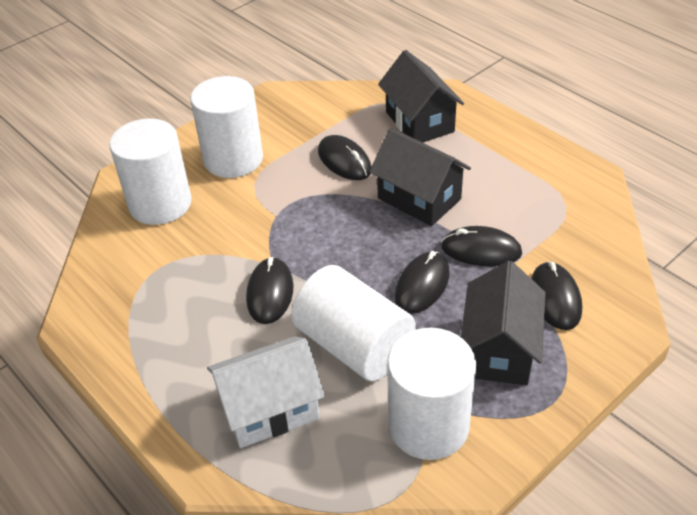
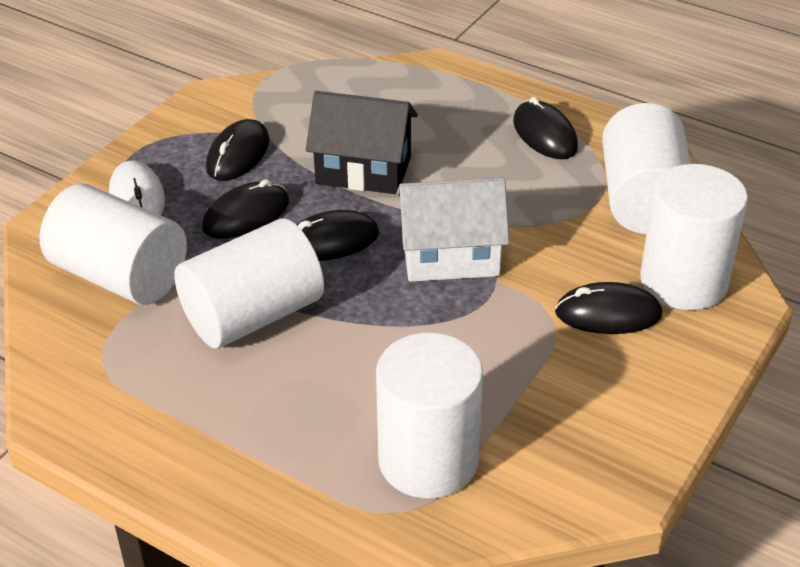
black house: 3 -> 1
white cylinder: 4 -> 5
white mouse: 0 -> 1

